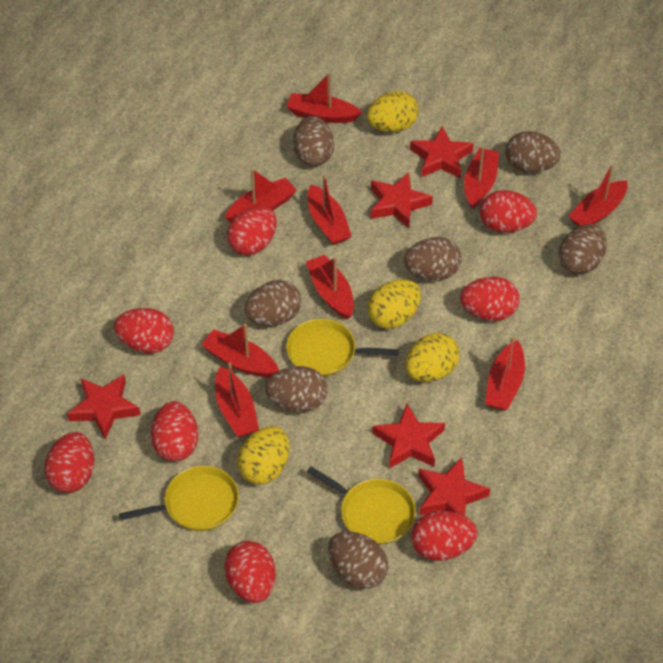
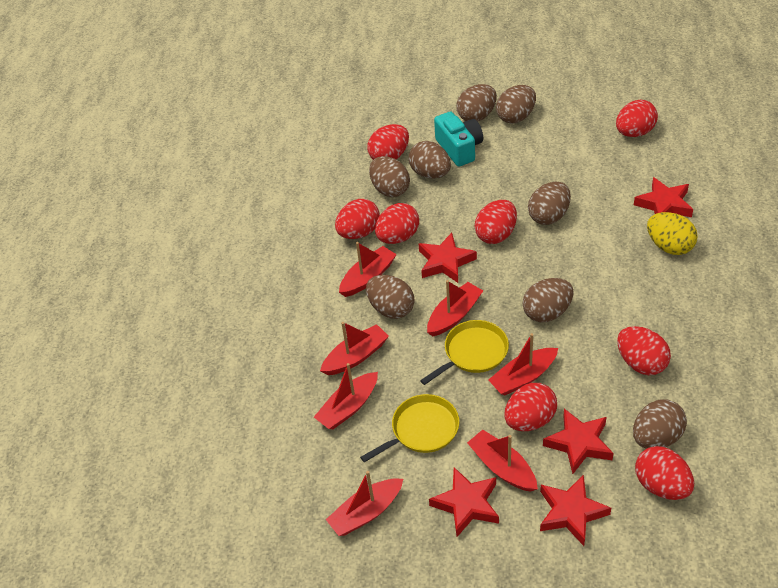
brown egg: 7 -> 8
red boat: 9 -> 7
turquoise camera: 0 -> 1
yellow egg: 4 -> 1
yellow pan: 3 -> 2

